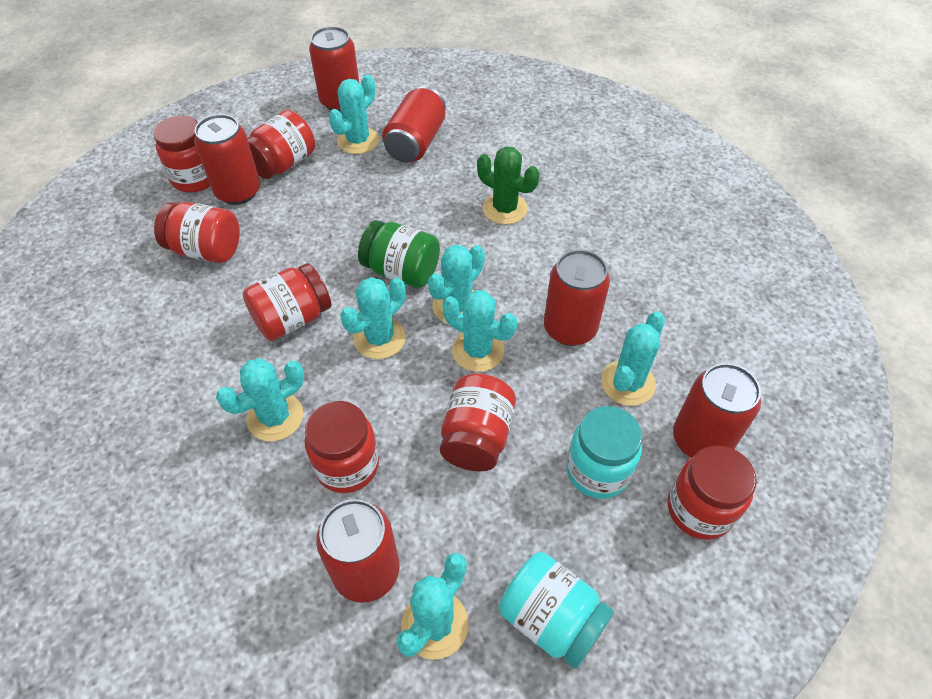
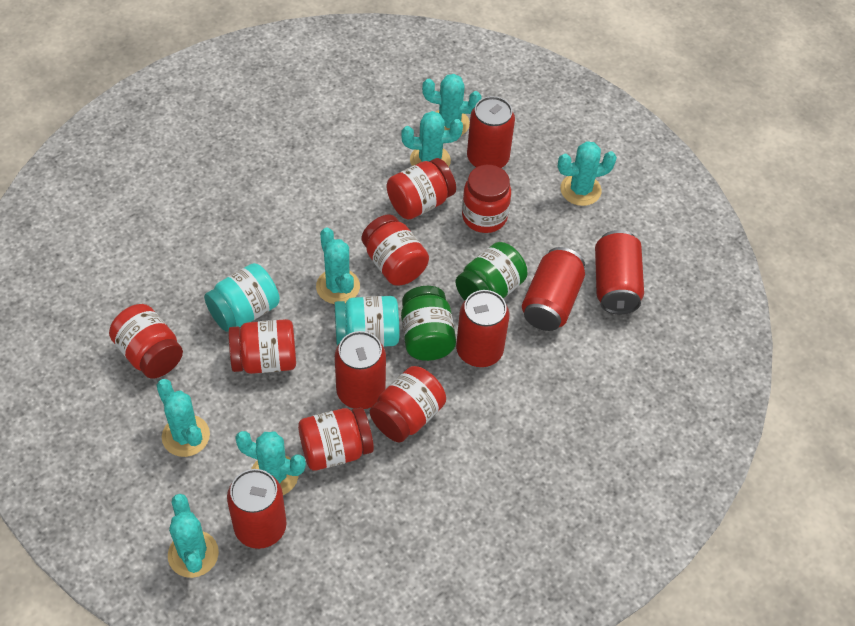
green cactus: 1 -> 0
green jar: 1 -> 2

